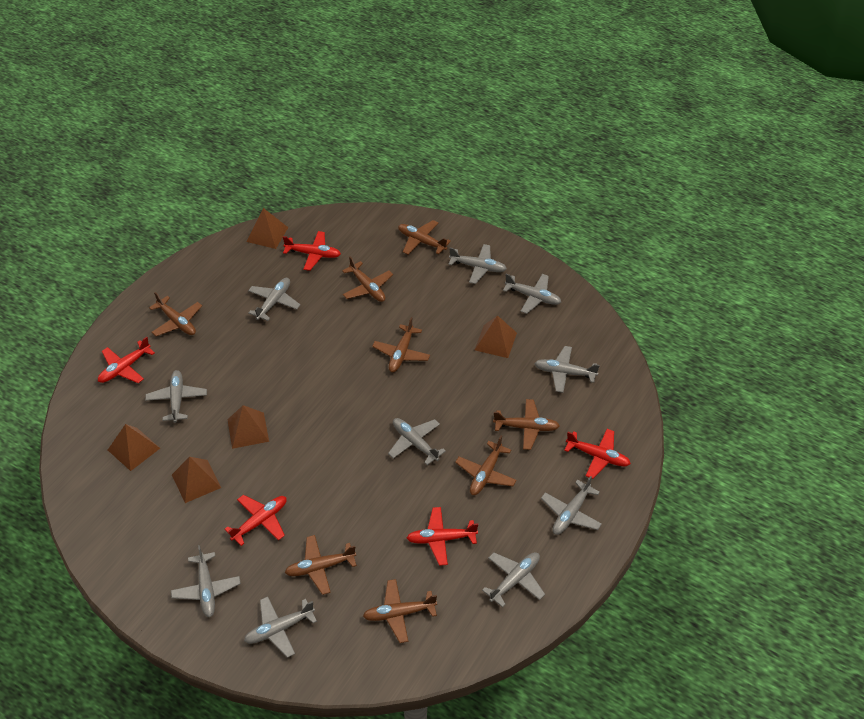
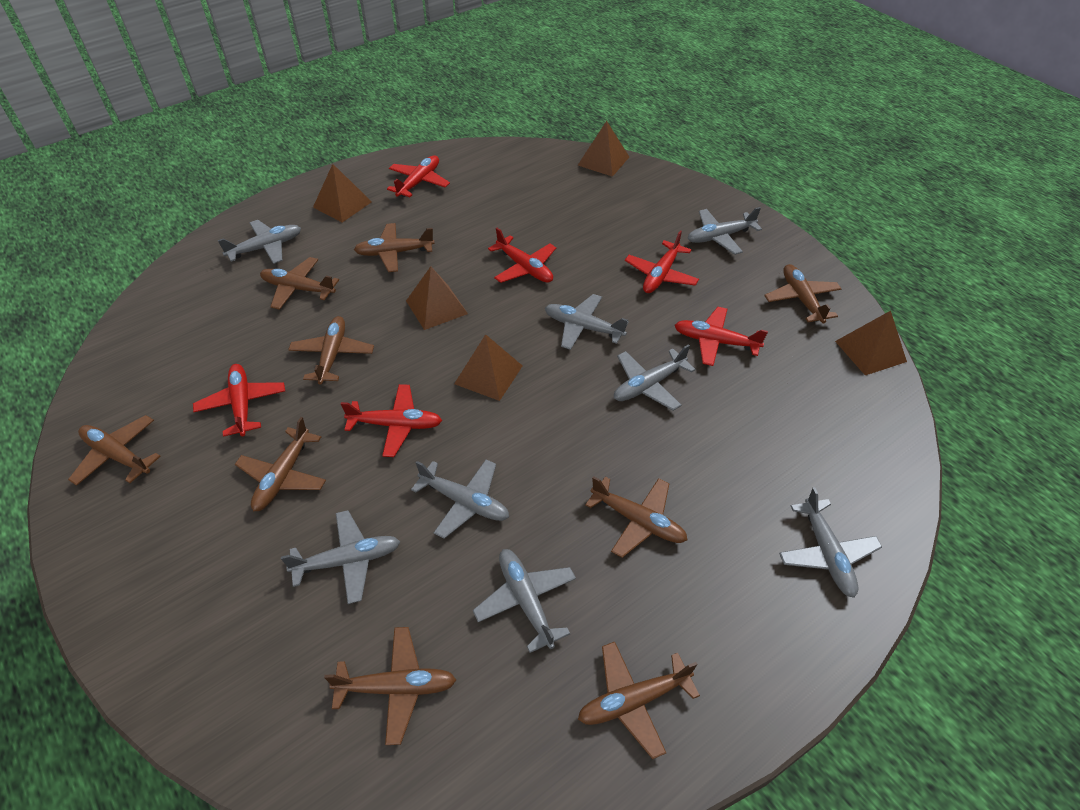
brown plane: 8 -> 9
grey plane: 10 -> 8
red plane: 5 -> 6

